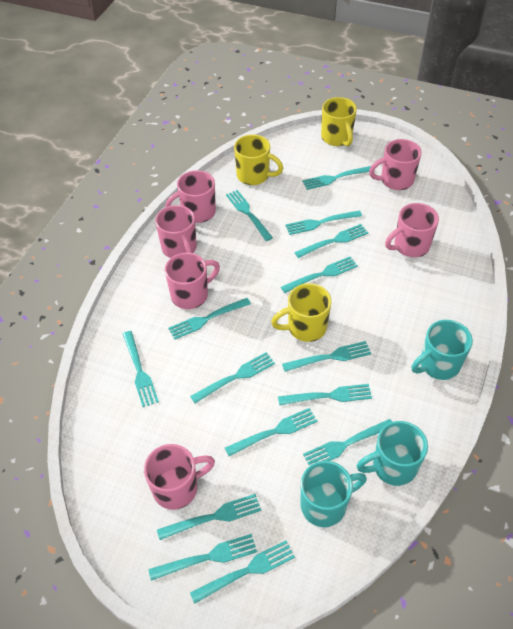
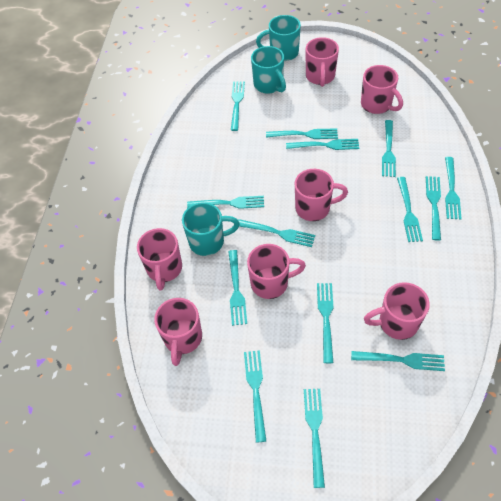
pink mug: 6 -> 7
turquoise fork: 15 -> 14
yellow mug: 3 -> 0

